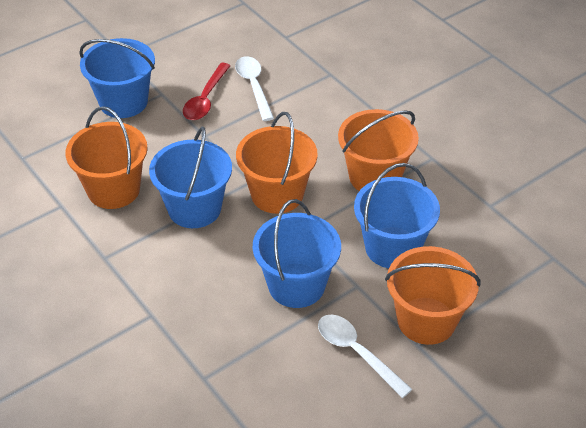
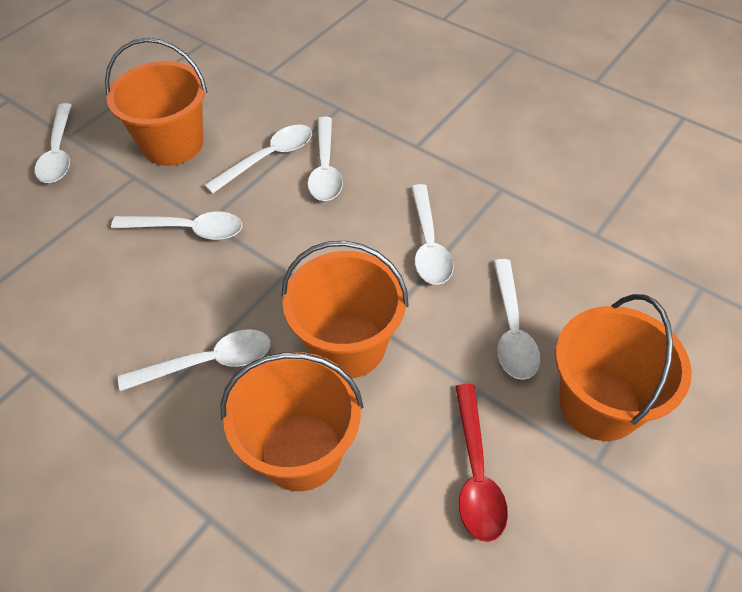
blue bucket: 4 -> 0
white spoon: 2 -> 7

